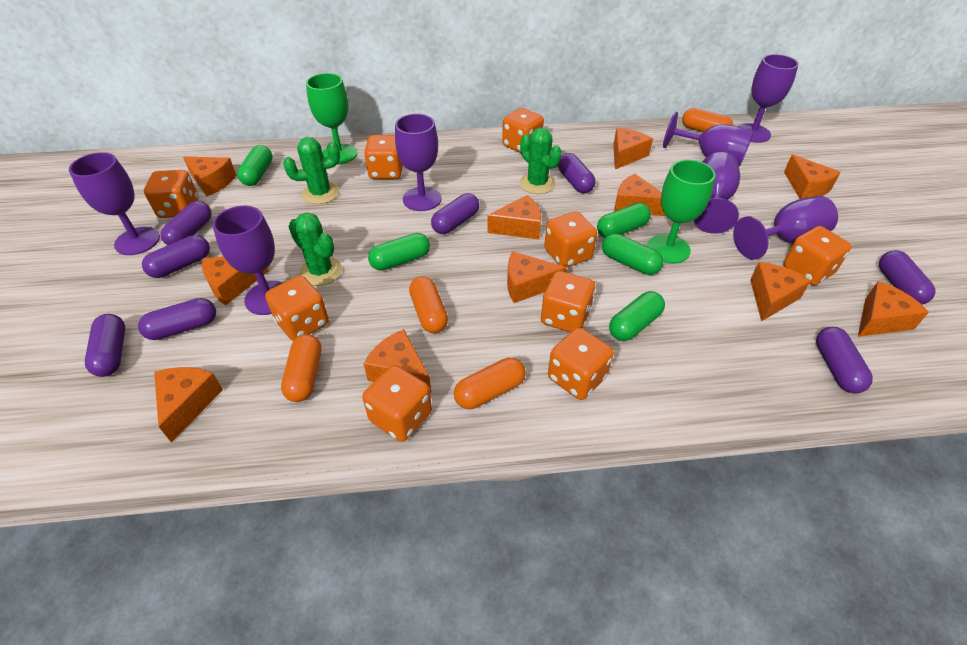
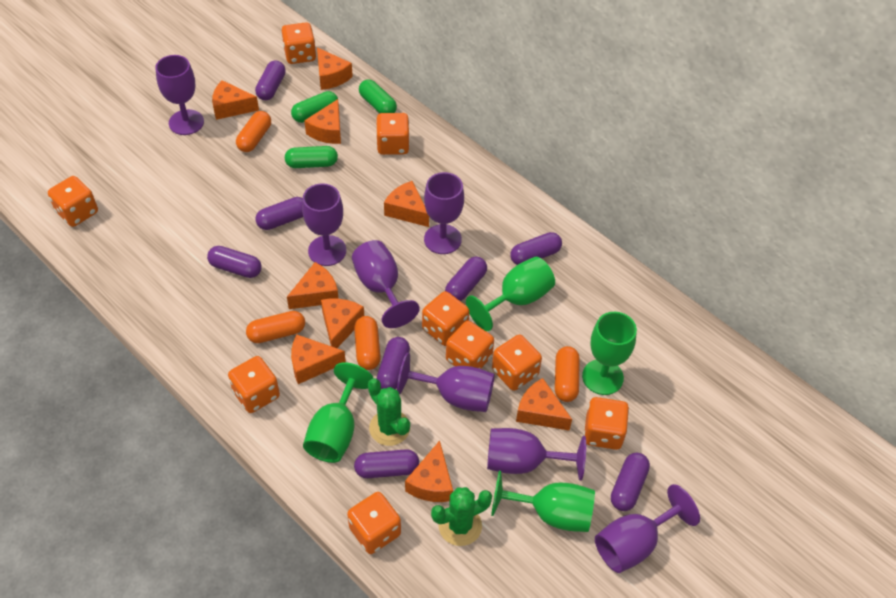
green cactus: 3 -> 2
green capsule: 5 -> 3
green goblet: 2 -> 4
orange cheese: 11 -> 9

